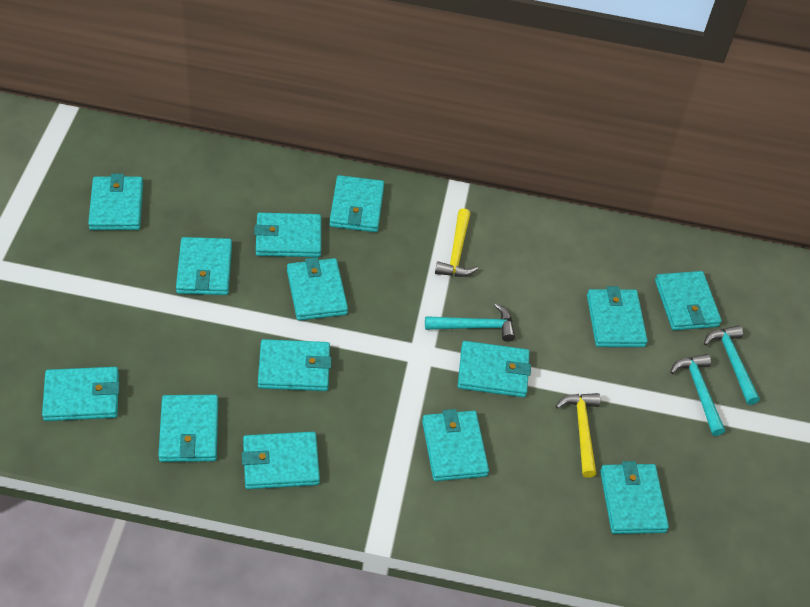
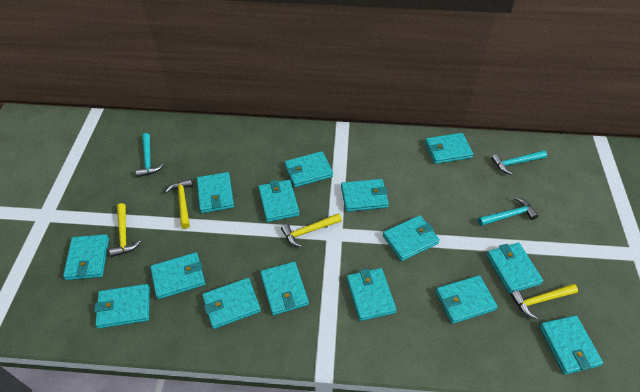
turquoise wallet: 14 -> 15
yellow hammer: 2 -> 4

